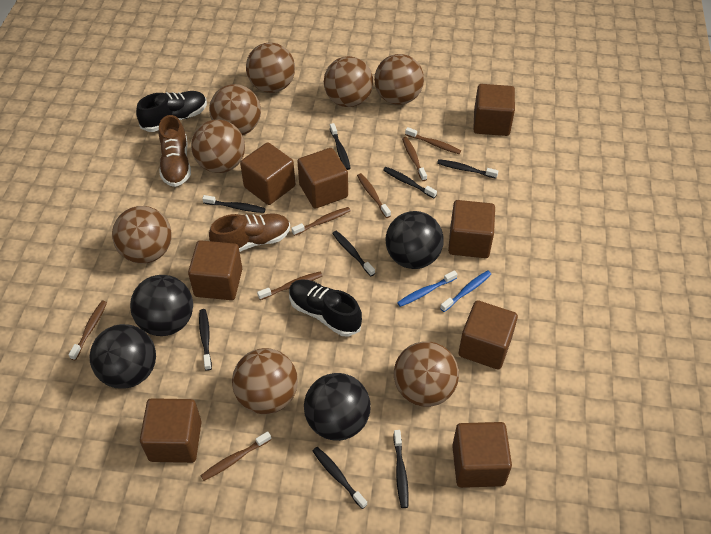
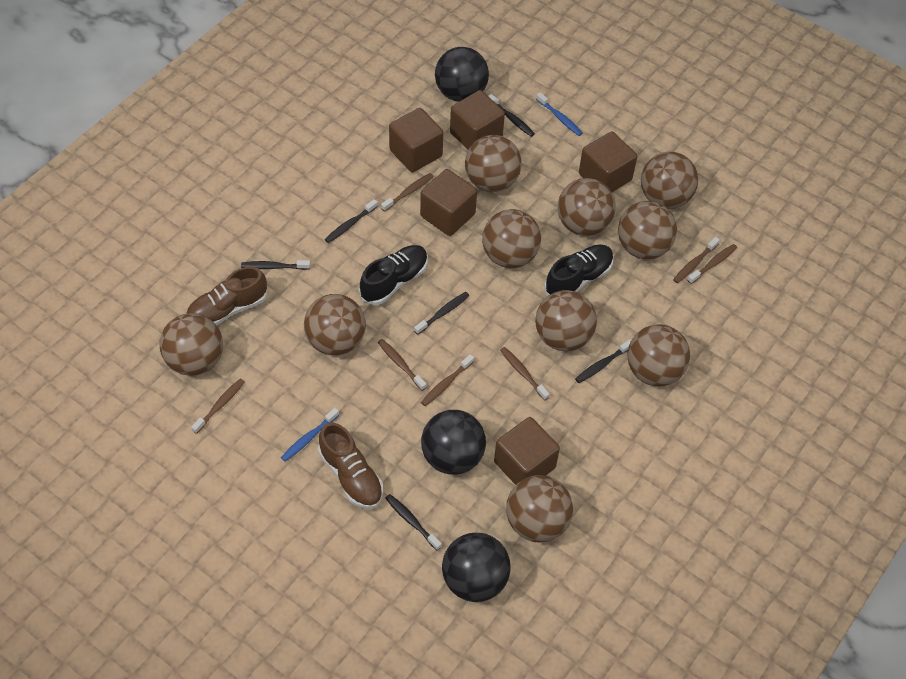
black ball: 4 -> 3
black toothbrush: 8 -> 6
brown ball: 8 -> 10
brown cube: 8 -> 5

